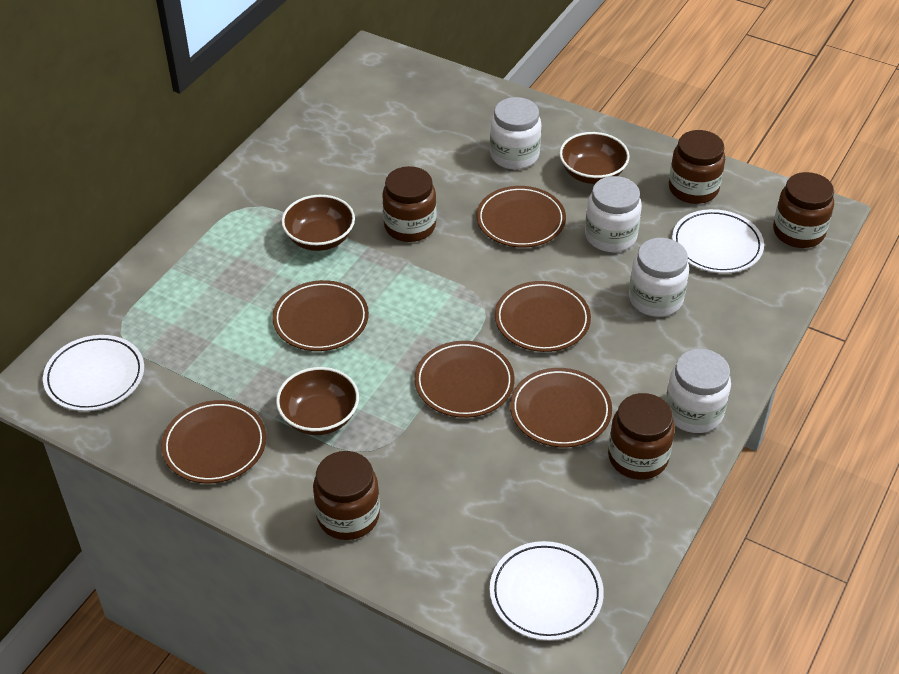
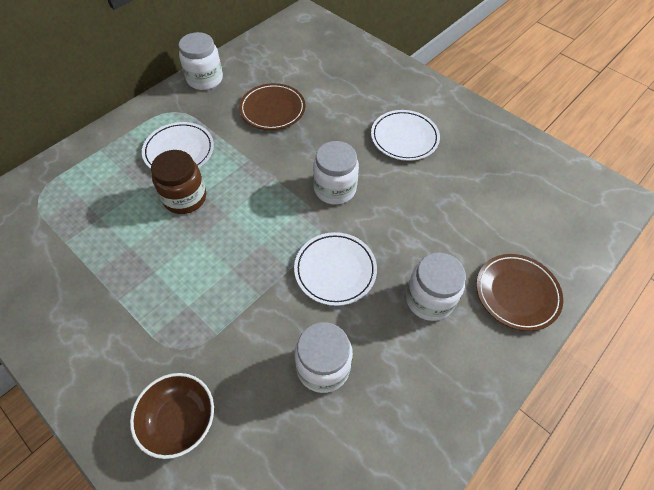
brown bowl: 3 -> 1
brown jar: 5 -> 1
brown plate: 6 -> 2

